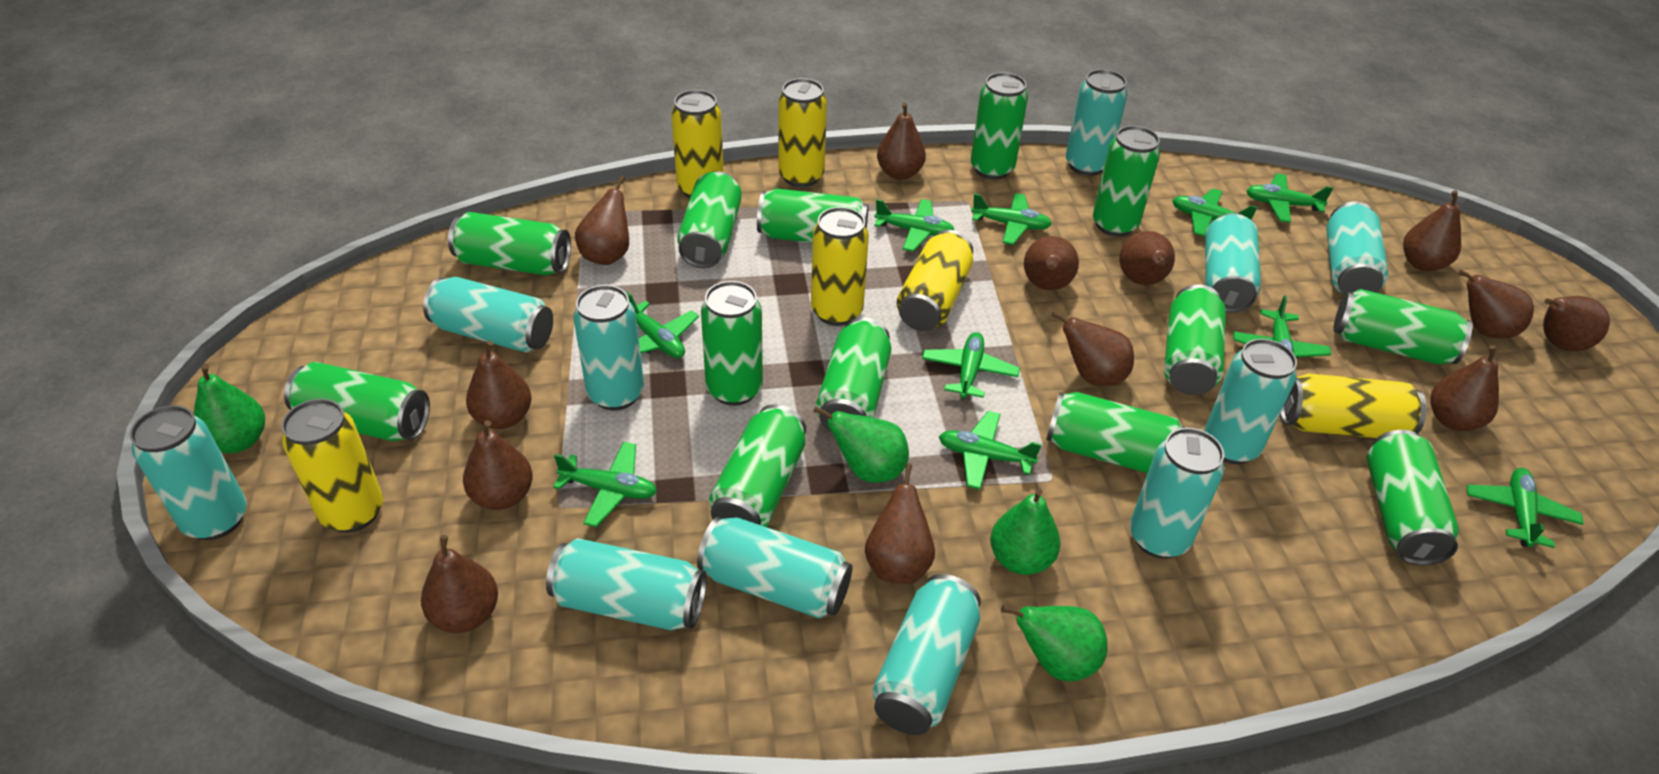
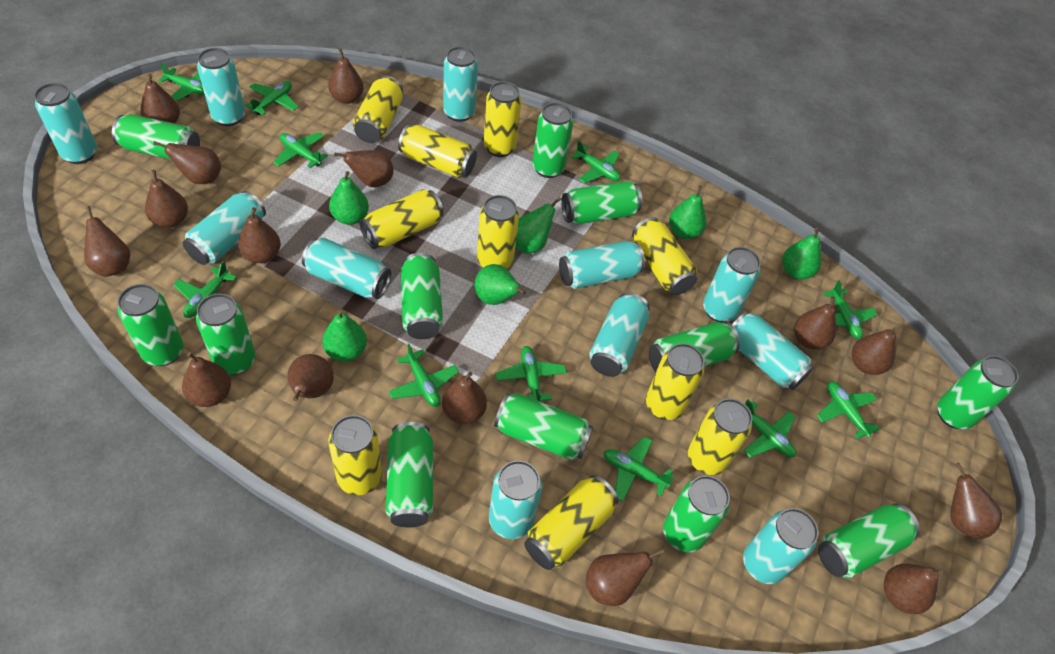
brown pear: 13 -> 15
green can: 13 -> 12
green pear: 4 -> 6
green plane: 10 -> 11
yellow can: 6 -> 10

